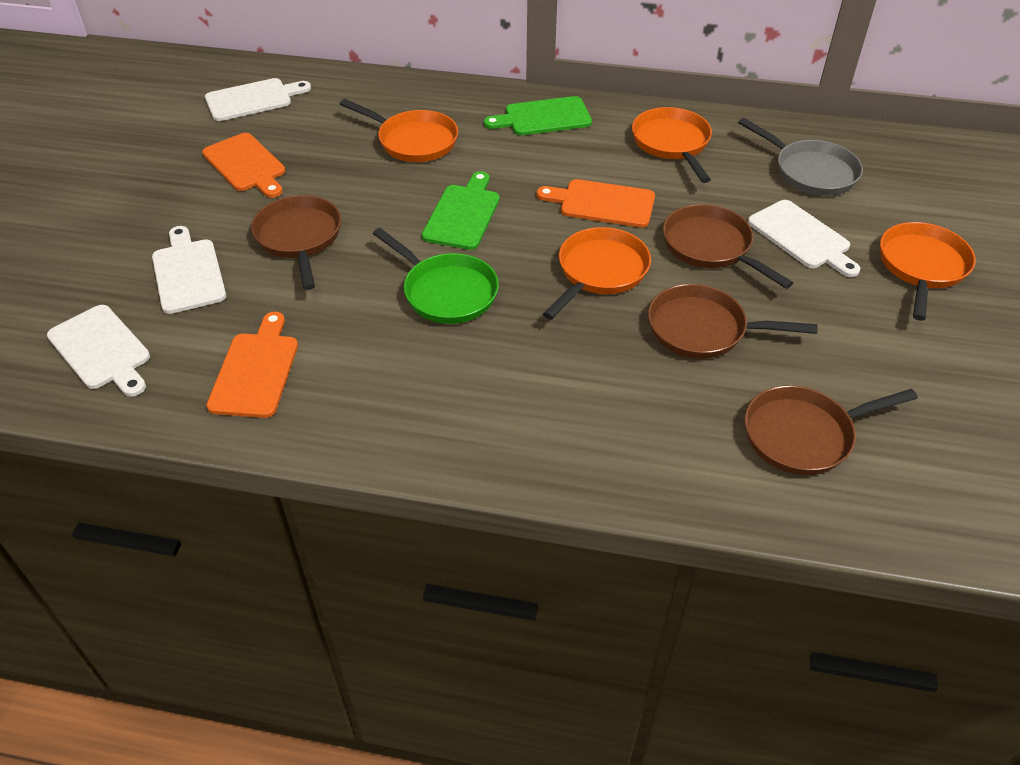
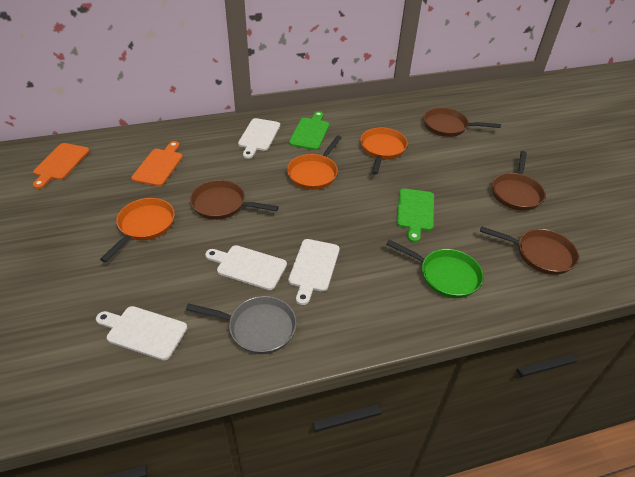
orange cutting board: 3 -> 2
orange pan: 4 -> 3

